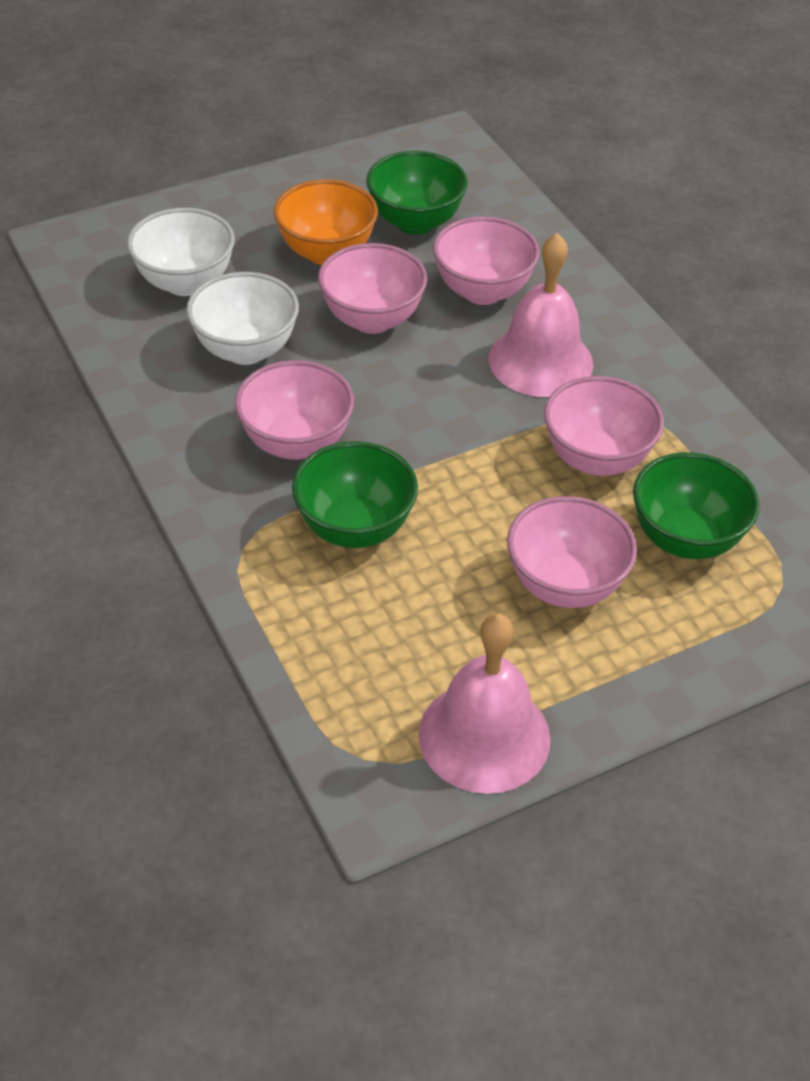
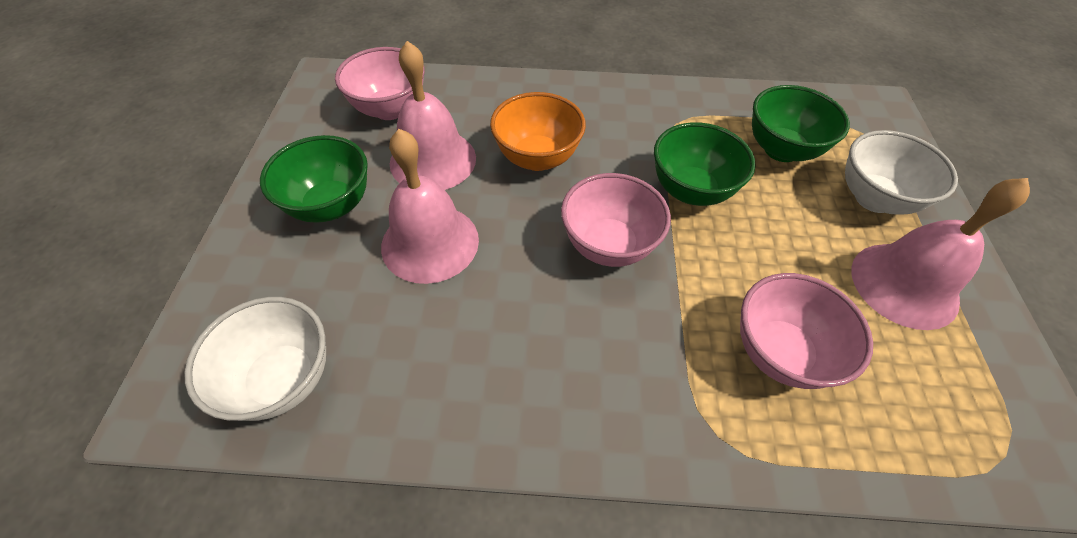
pink bell: 2 -> 3
pink bowl: 5 -> 3

